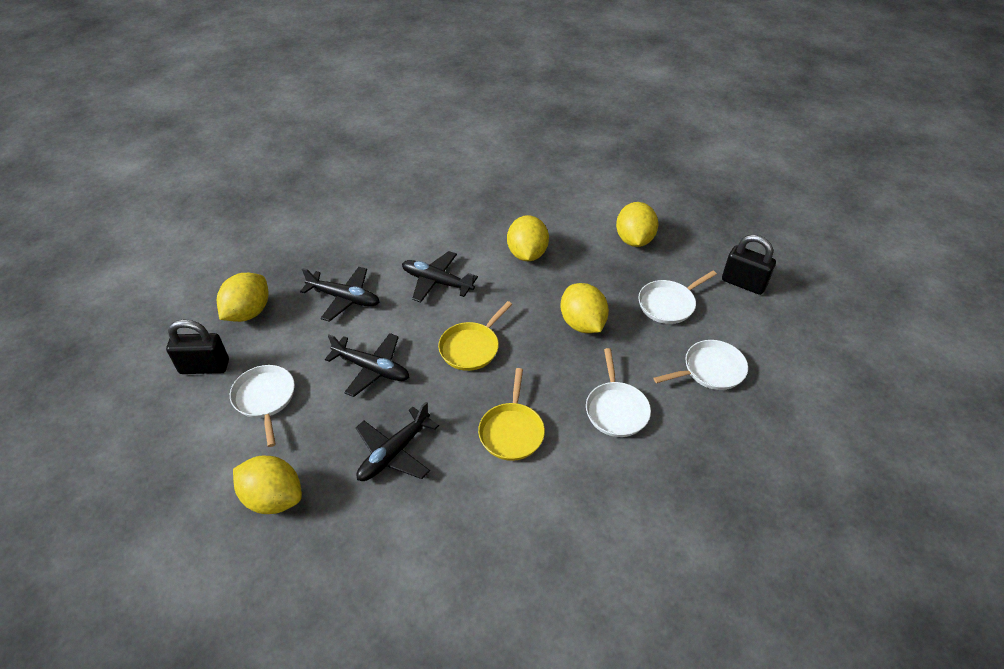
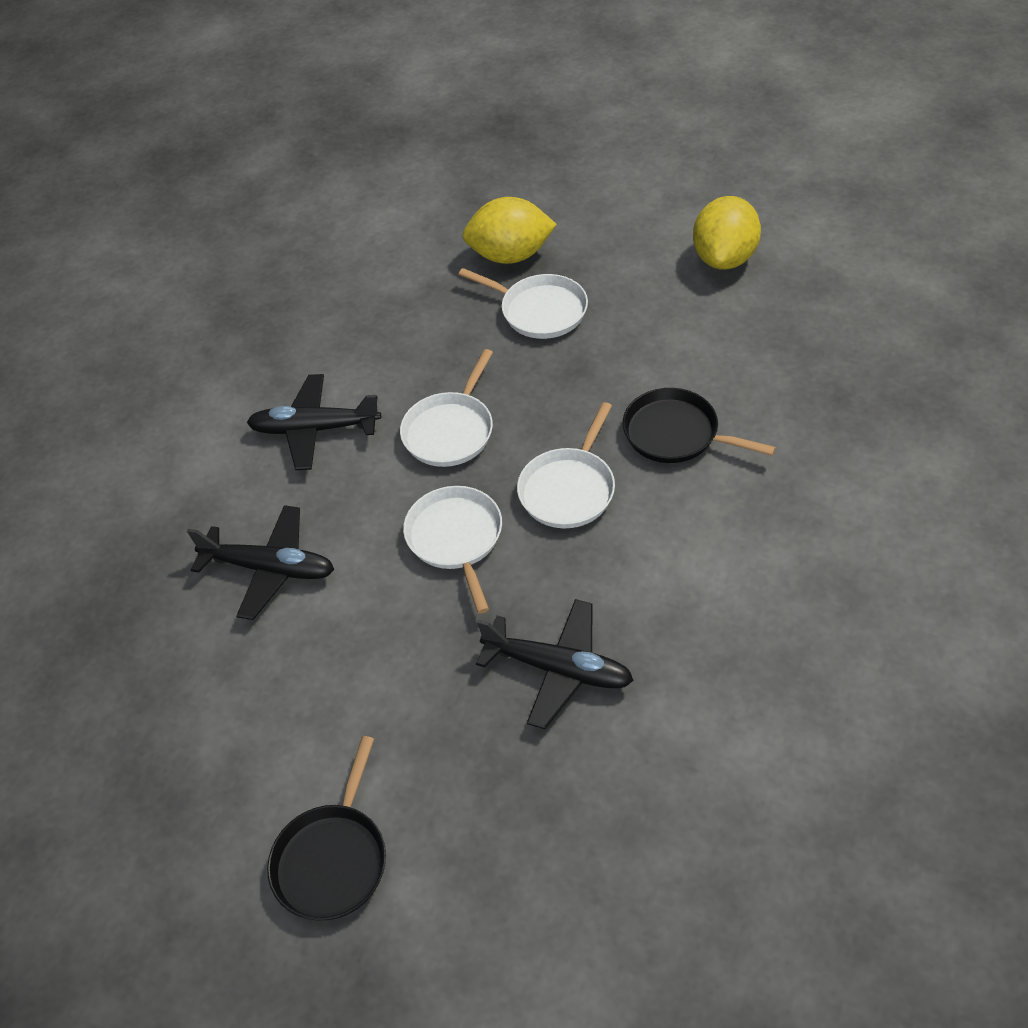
black padlock: 2 -> 0
black pan: 0 -> 2
black plane: 4 -> 3
yellow lemon: 5 -> 2
yellow pan: 2 -> 0

